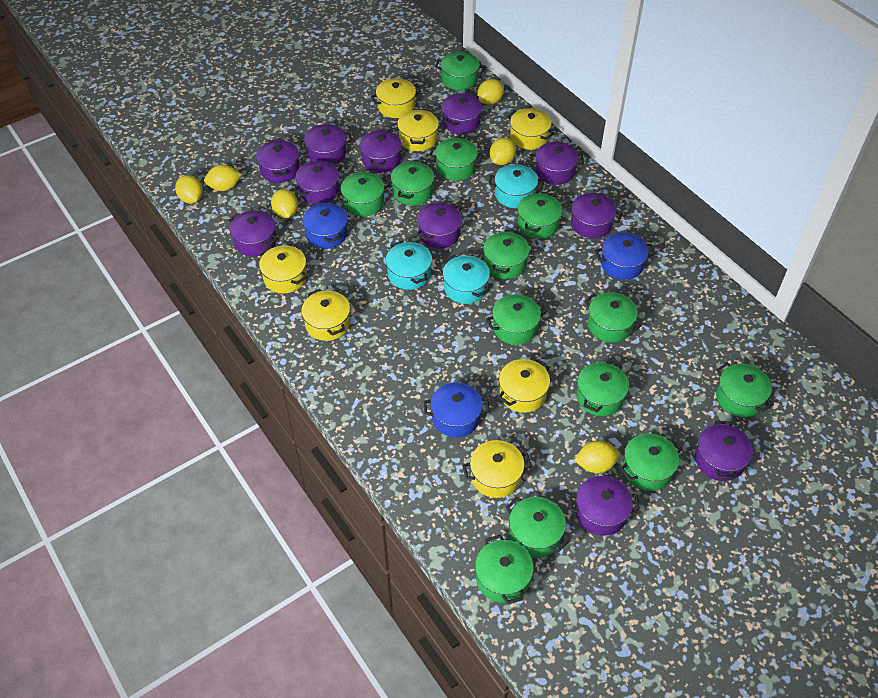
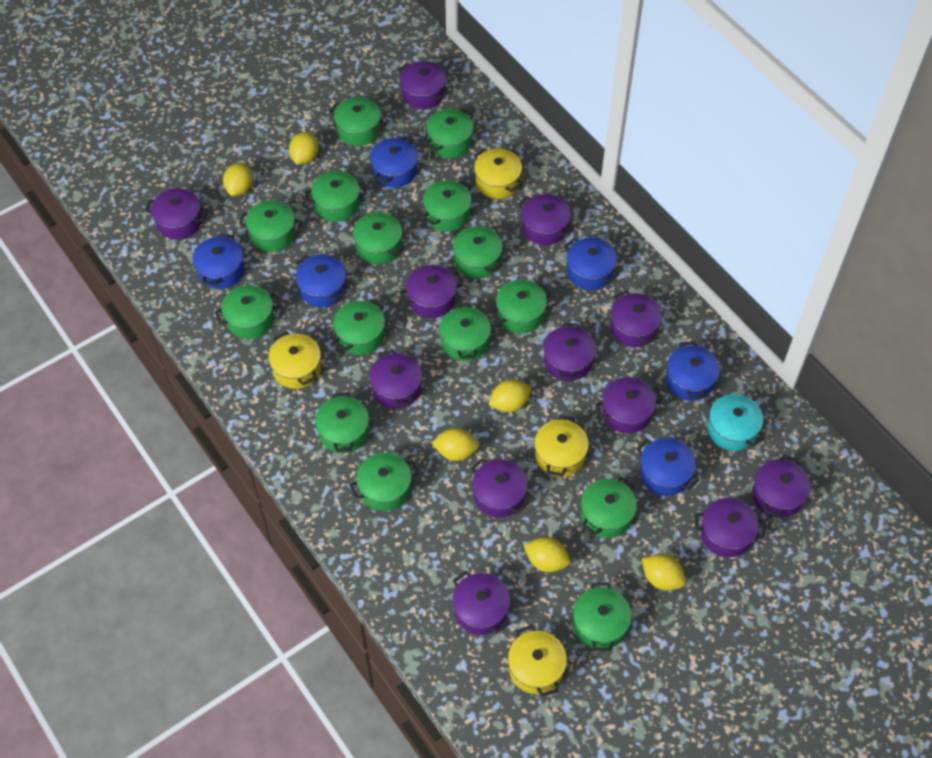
blue pot: 3 -> 6
green pot: 13 -> 15
purple pot: 11 -> 12
turquoise pot: 3 -> 1
yellow pot: 7 -> 4

